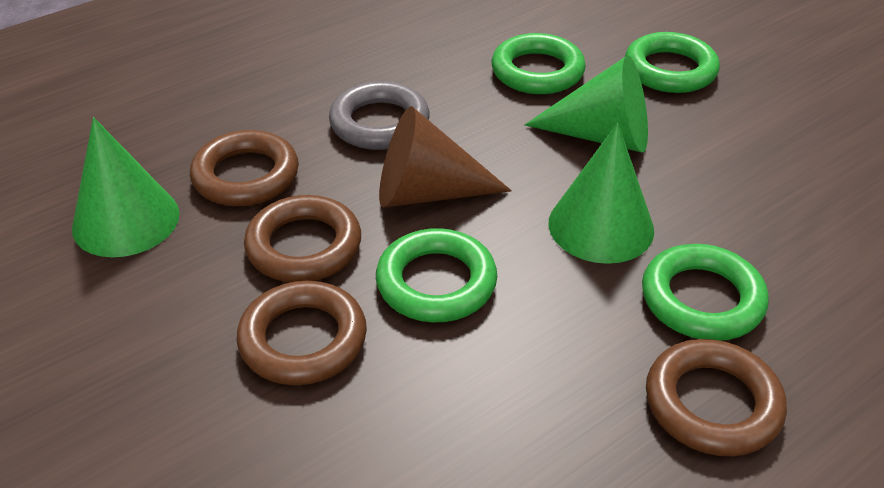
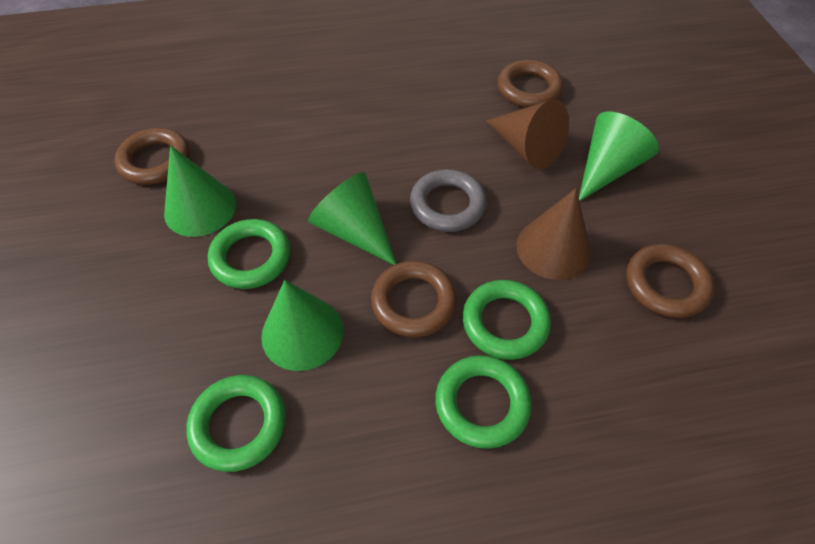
brown cone: 1 -> 2
green cone: 3 -> 4

